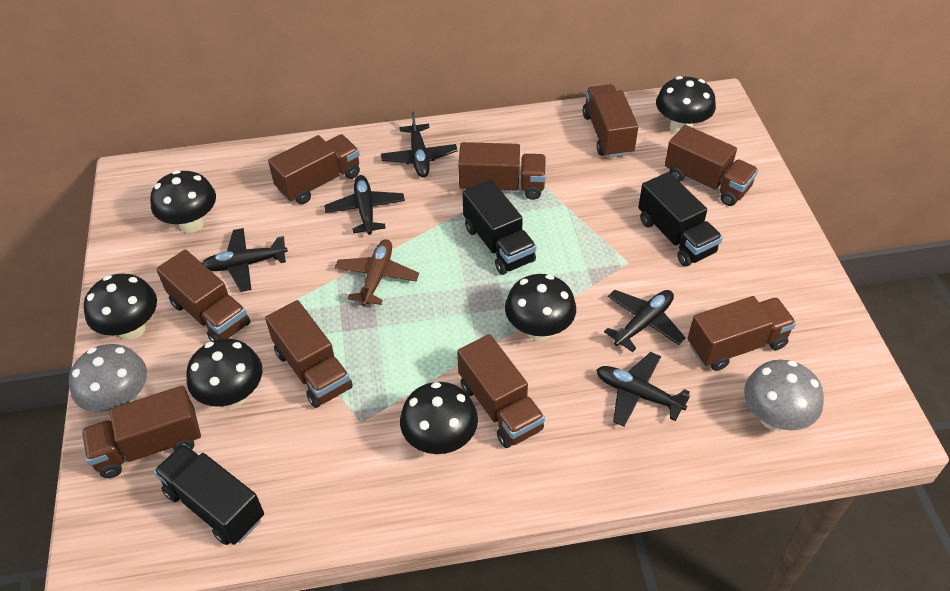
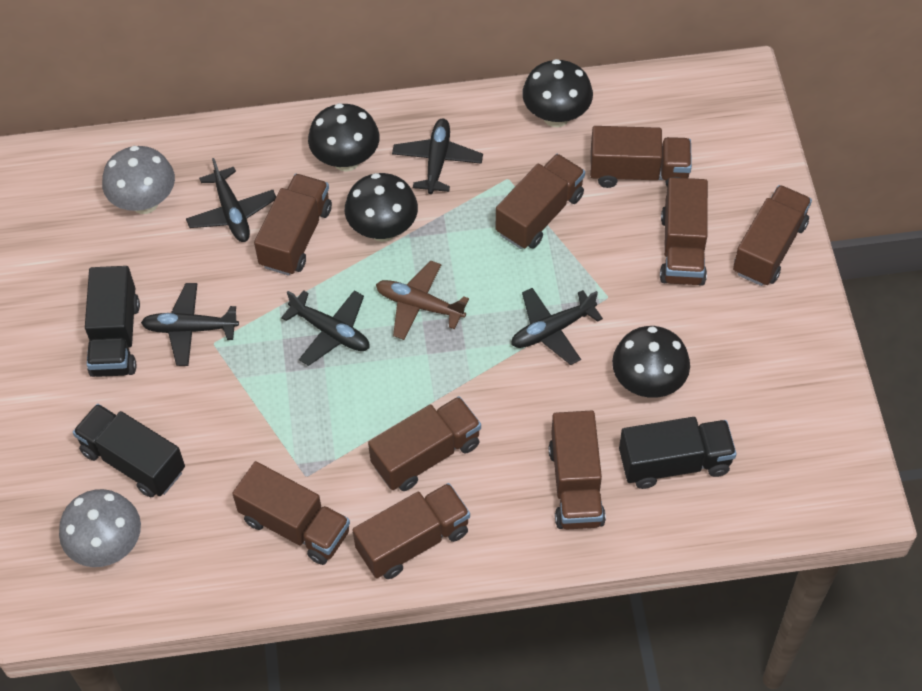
black mushroom: 6 -> 4

